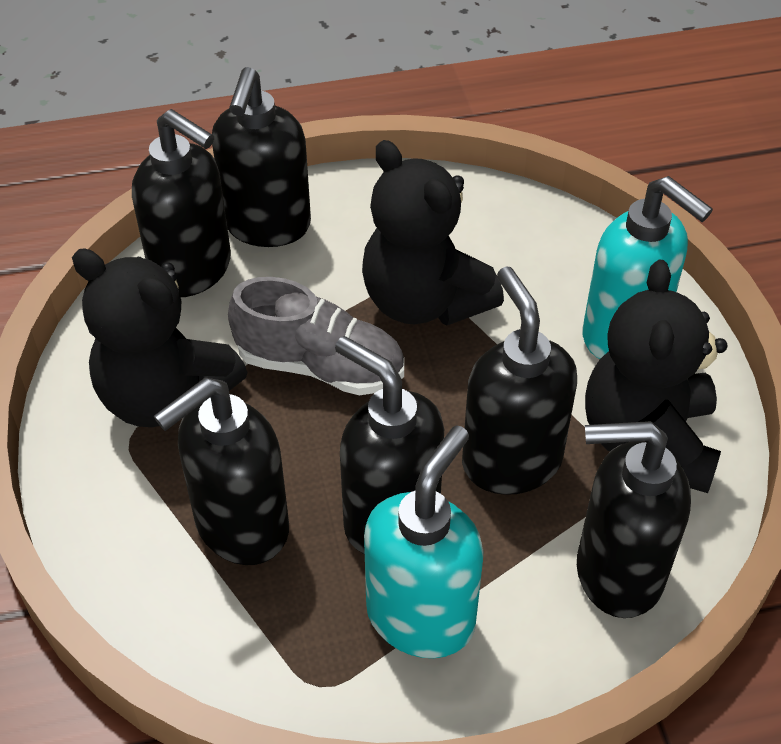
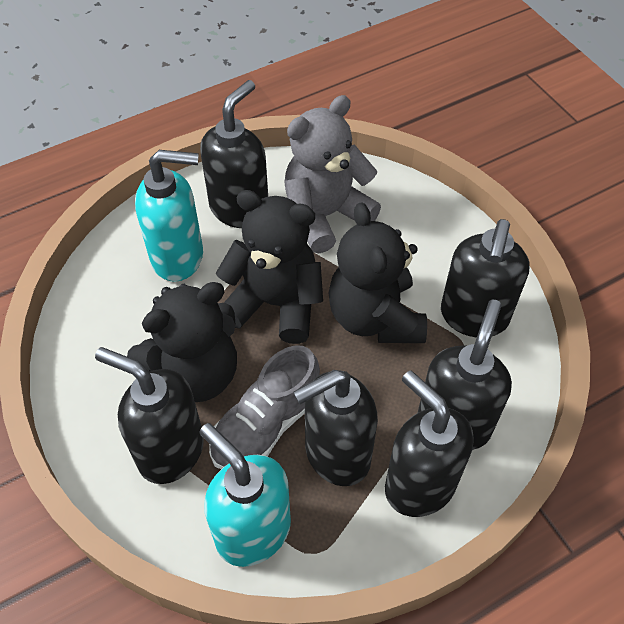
grey teddy bear: 0 -> 1

